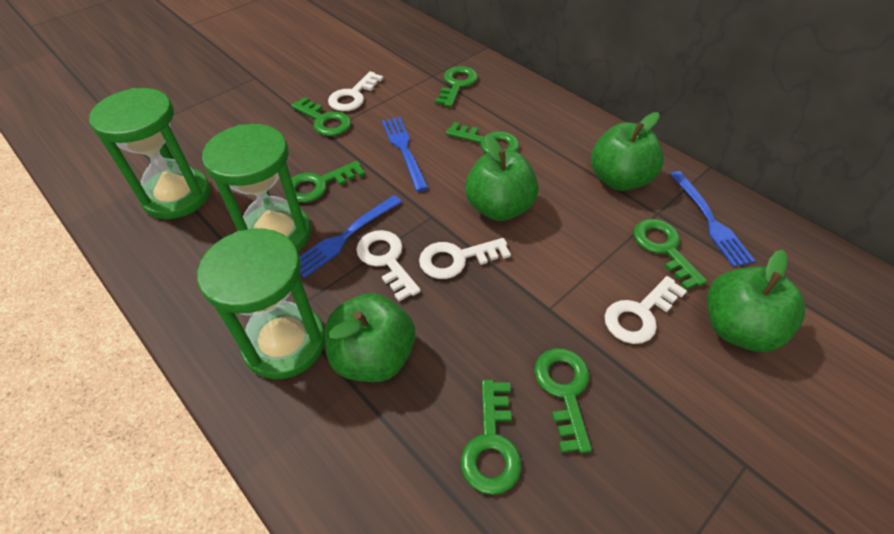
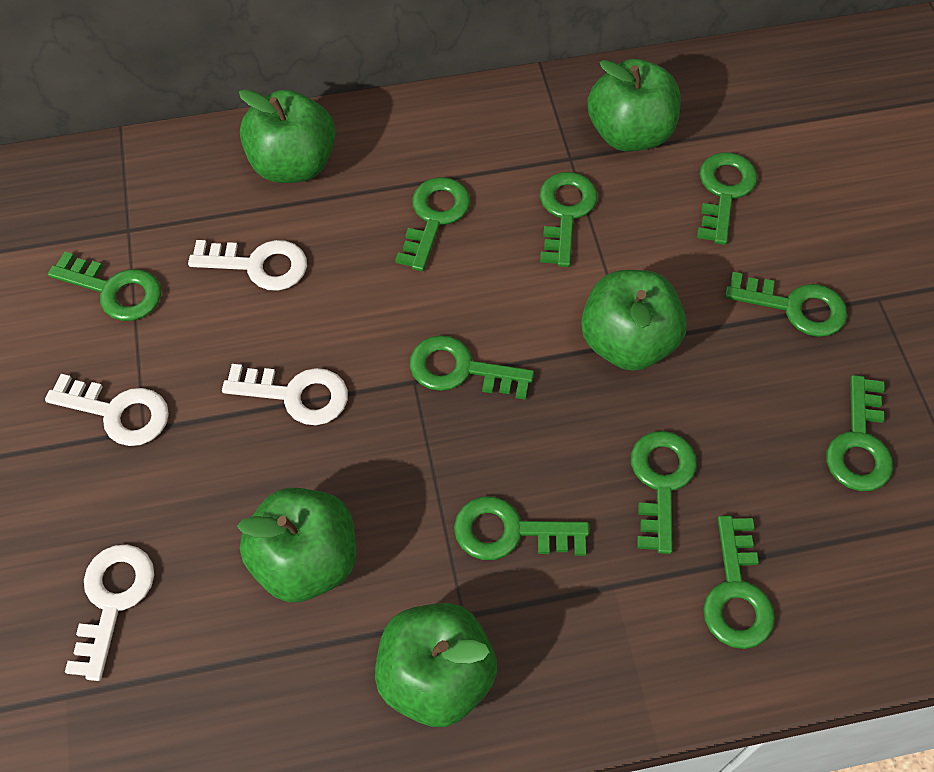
blue fork: 3 -> 0
green apple: 4 -> 5
green hourglass: 3 -> 0
green key: 7 -> 10

